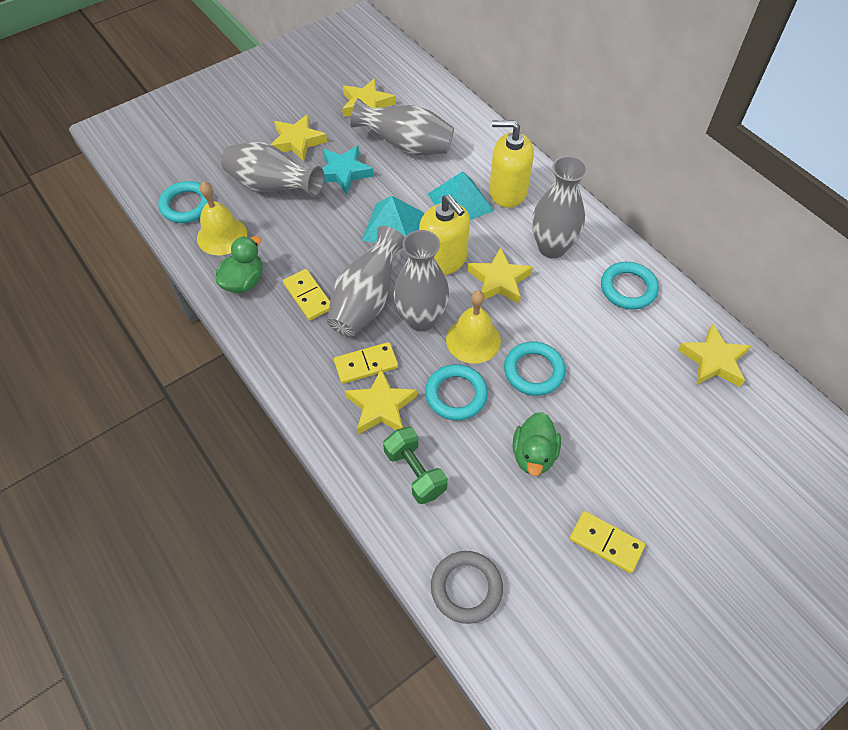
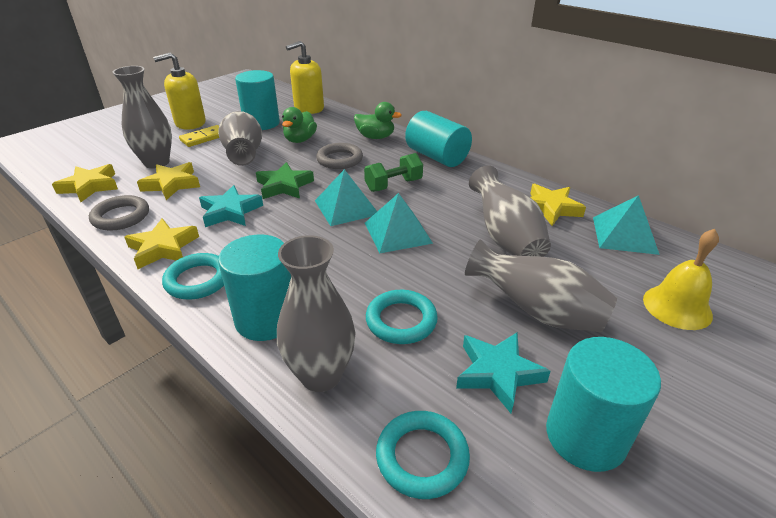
green star: 0 -> 1
grey ring: 1 -> 2
turquoise cylinder: 0 -> 4
turquoise pyramid: 2 -> 3
turquoise ring: 4 -> 3
turquoise star: 1 -> 2
yellow bell: 2 -> 1
yellow domino: 3 -> 1
yellow star: 5 -> 4

